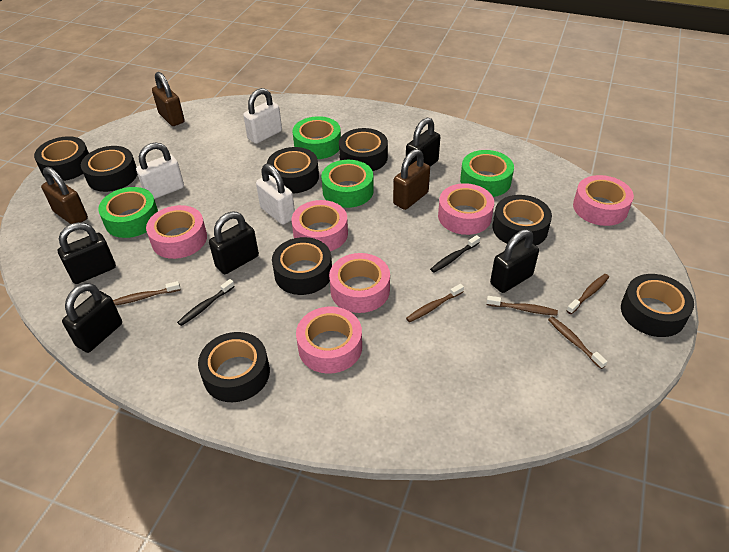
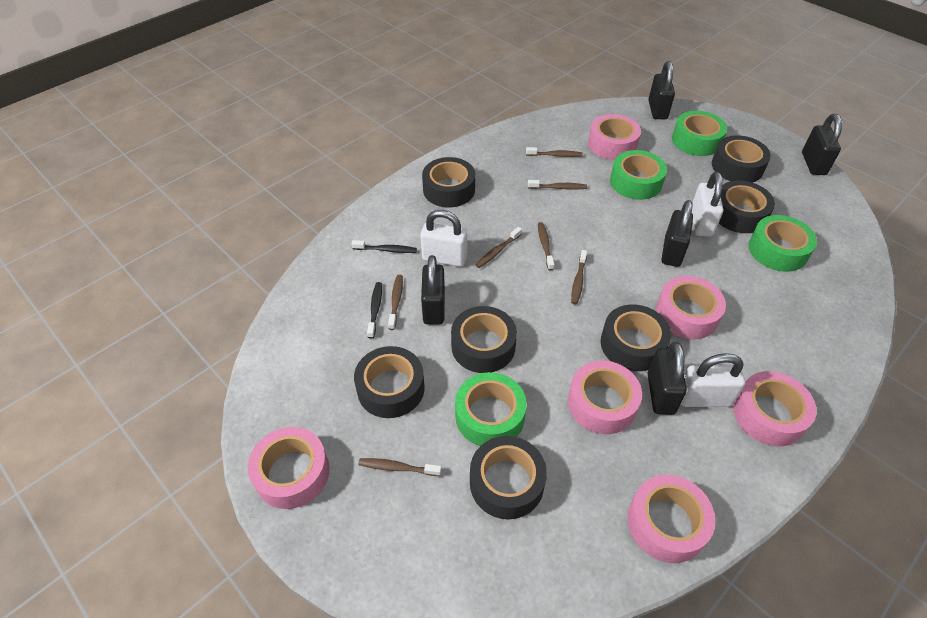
black tape: 8 -> 7
brown padlock: 3 -> 0
brown toothbrush: 5 -> 7

